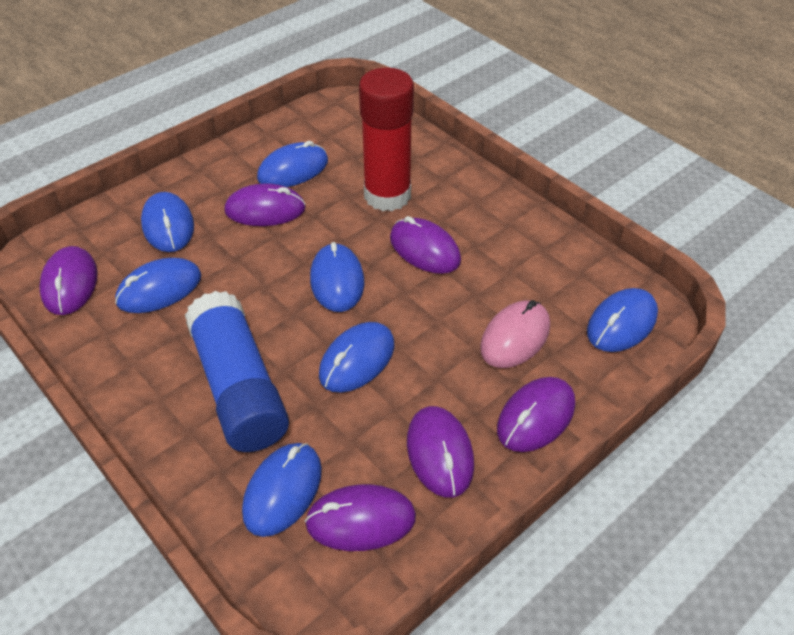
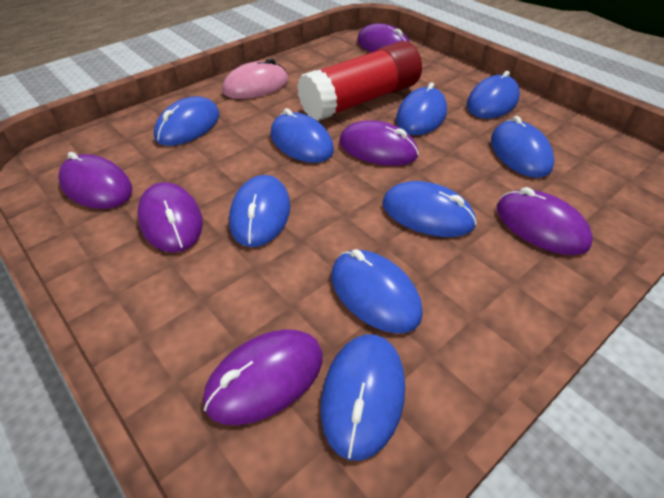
blue glue stick: 1 -> 0
blue mouse: 7 -> 9

